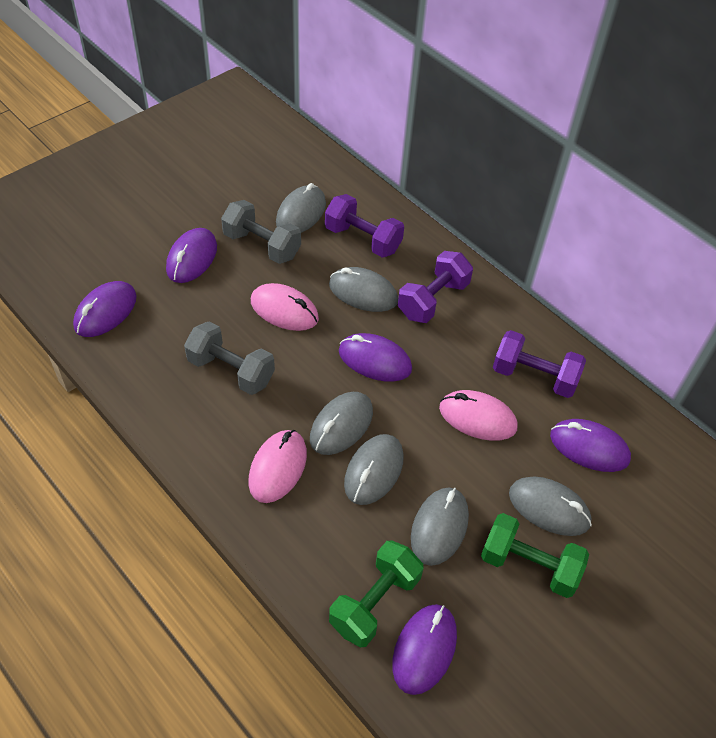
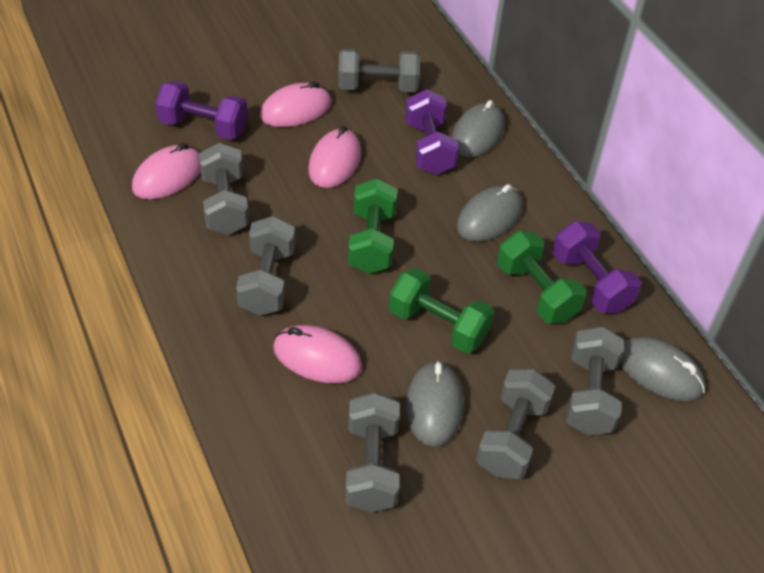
green dumbbell: 2 -> 3
grey dumbbell: 2 -> 6
grey mouse: 6 -> 4
pink mouse: 3 -> 4
purple mouse: 5 -> 0

